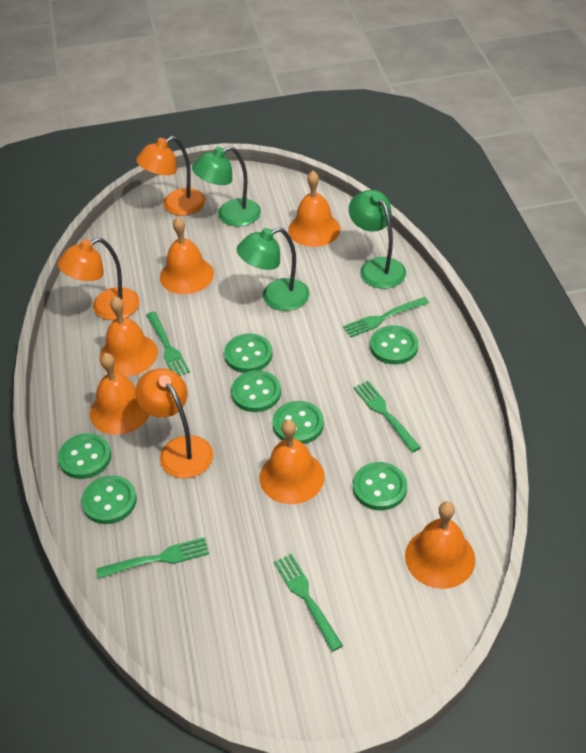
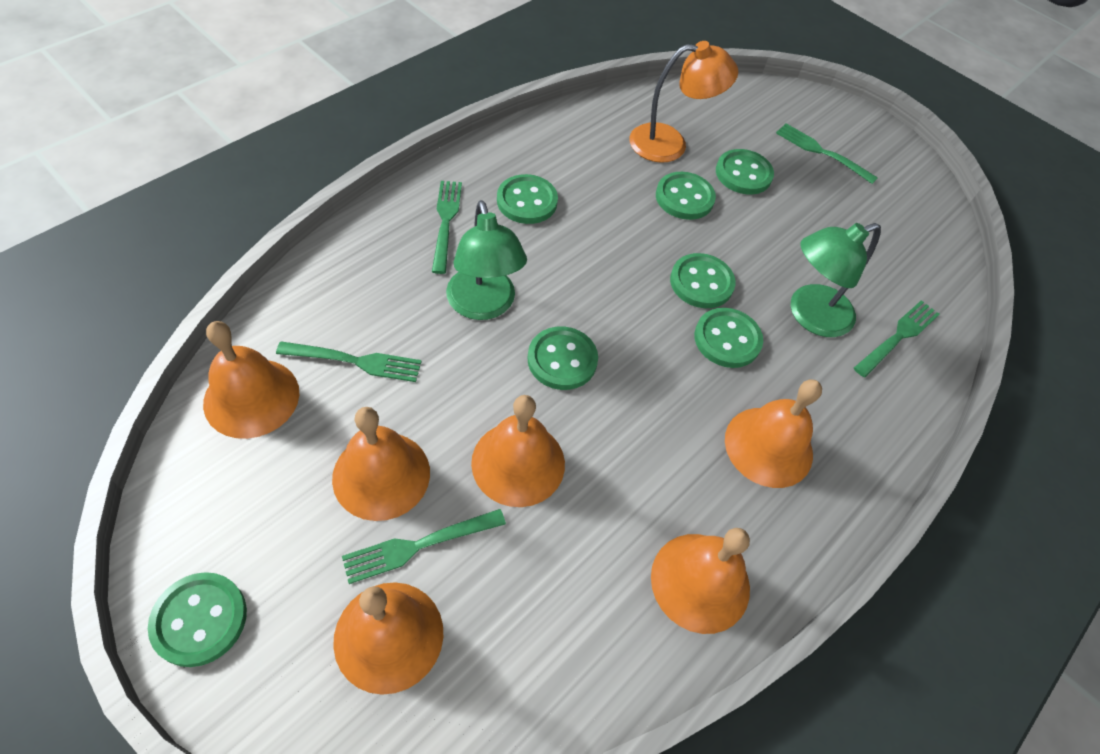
green lamp: 3 -> 2
orange lamp: 3 -> 1

